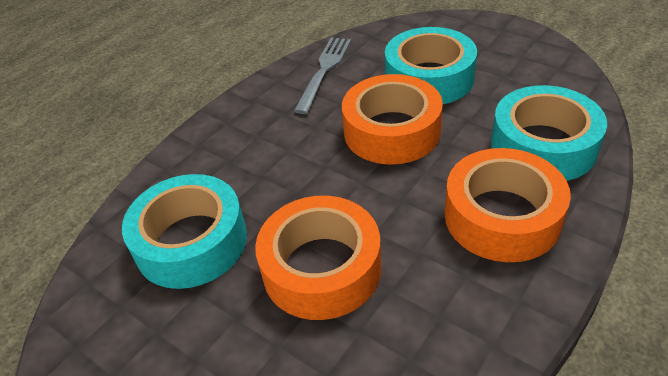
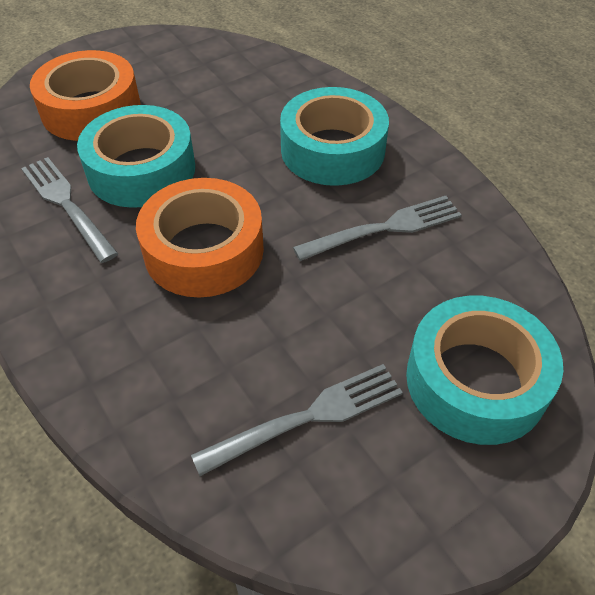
grey fork: 1 -> 3
orange tape: 3 -> 2

